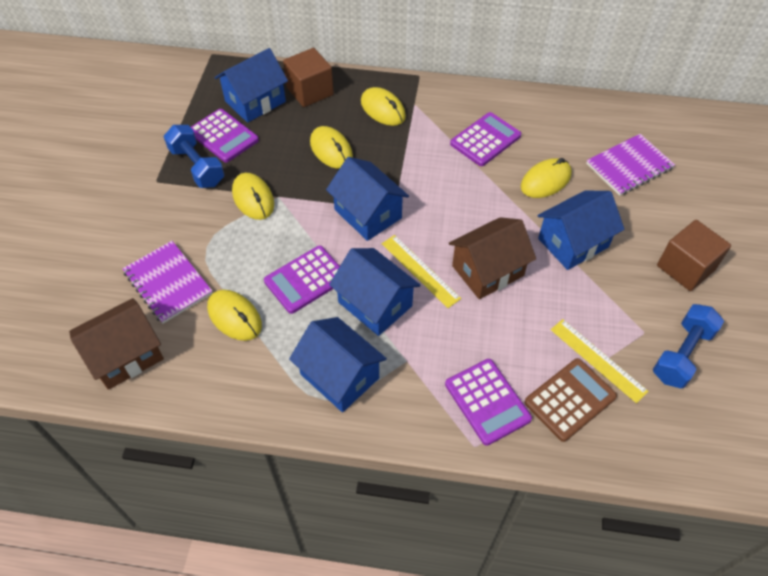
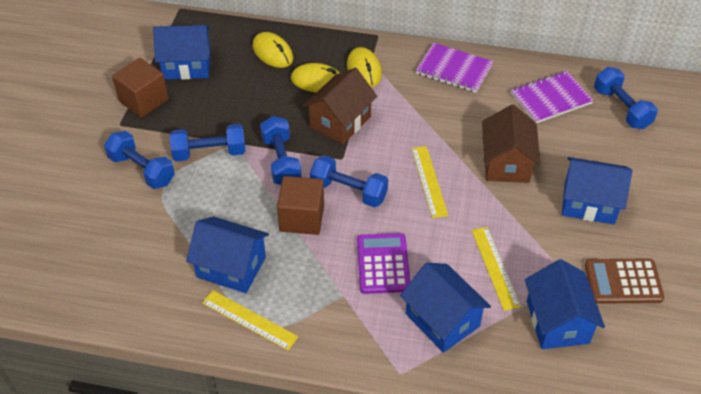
blue dumbbell: 2 -> 5
purple calculator: 4 -> 1
yellow mouse: 5 -> 3
yellow ruler: 2 -> 3

